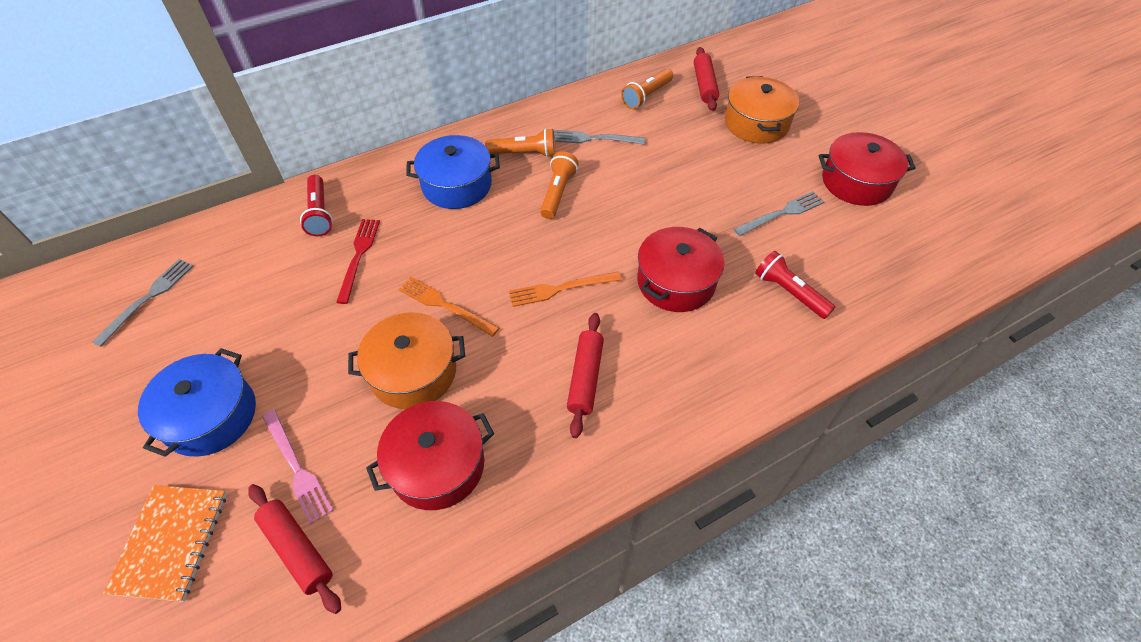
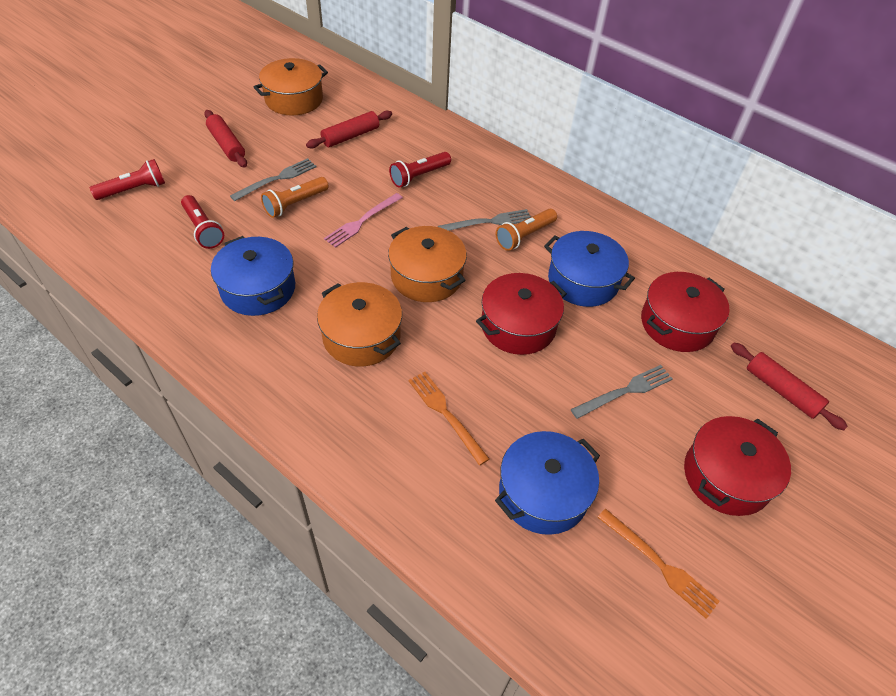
blue pot: 2 -> 3
orange flashlight: 3 -> 2
orange notebook: 1 -> 0
orange pot: 2 -> 3
red flashlight: 2 -> 3
red fork: 1 -> 0

